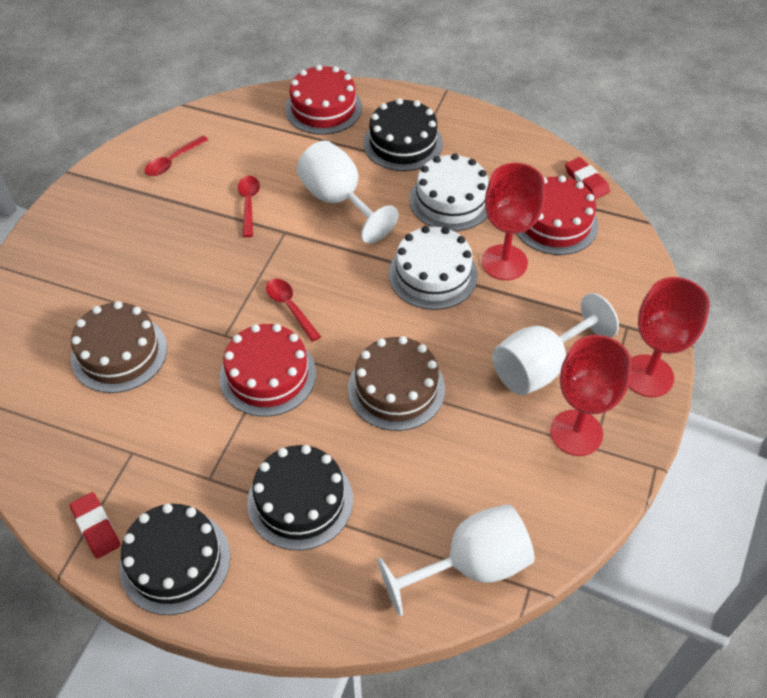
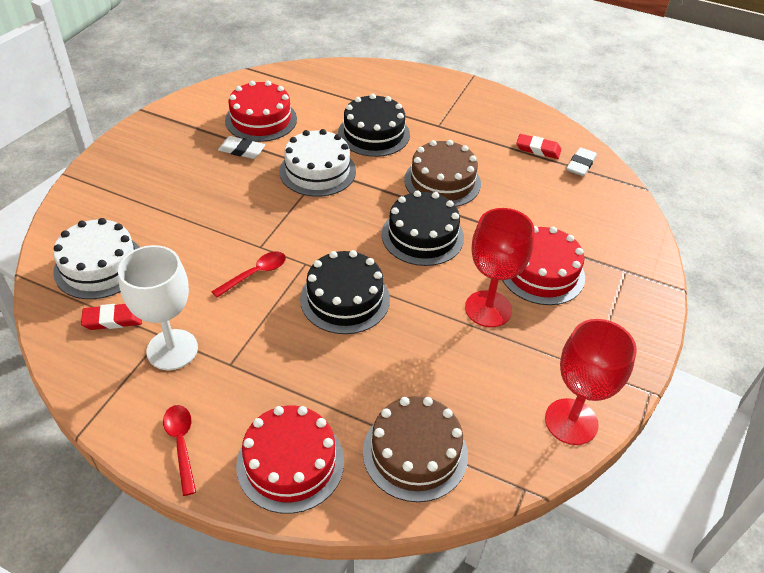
red goblet: 3 -> 2
red spoon: 3 -> 2
white eraser: 0 -> 2
white goblet: 3 -> 1

